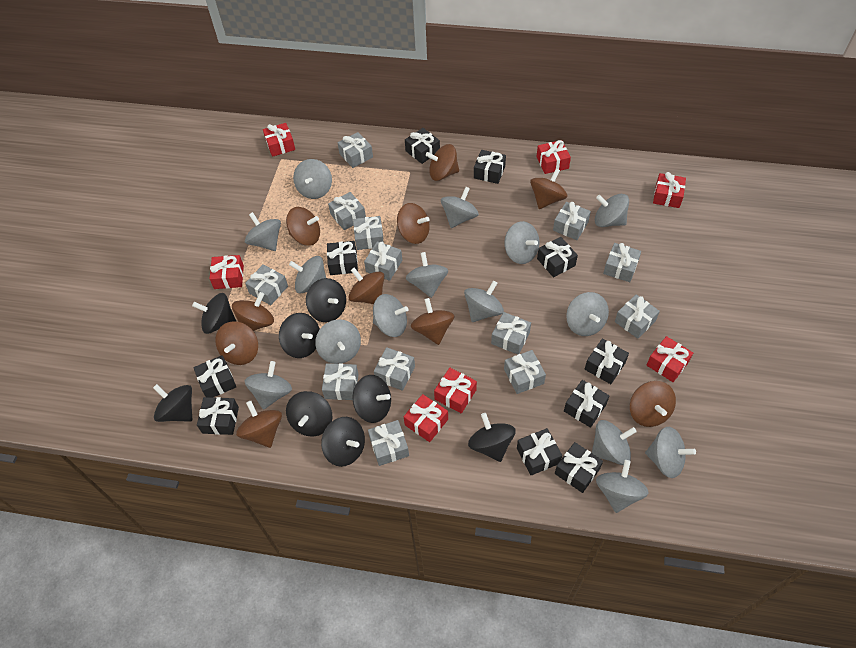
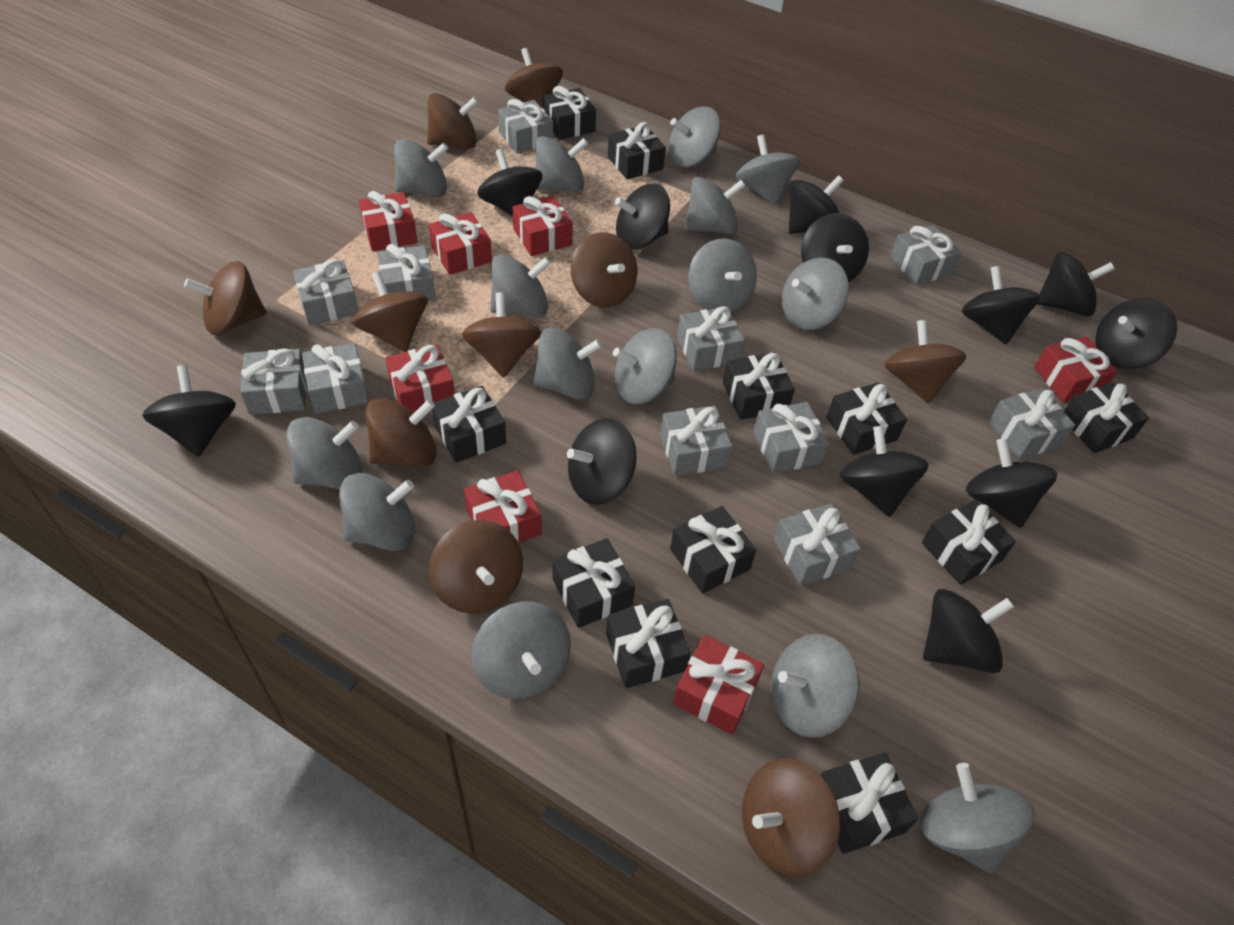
black gift: 10 -> 11
black spinning top: 8 -> 12
grey gift: 13 -> 11

